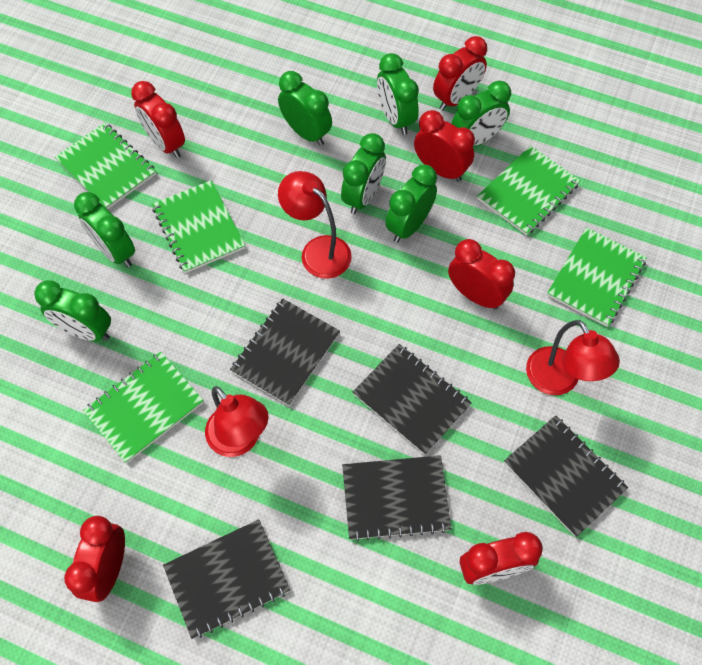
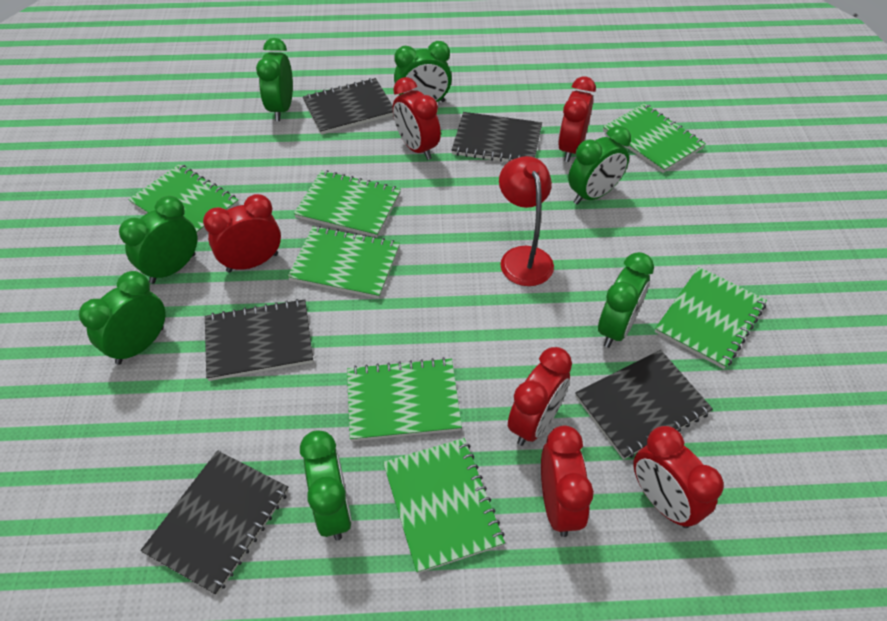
green notebook: 5 -> 7
red lamp: 3 -> 1

